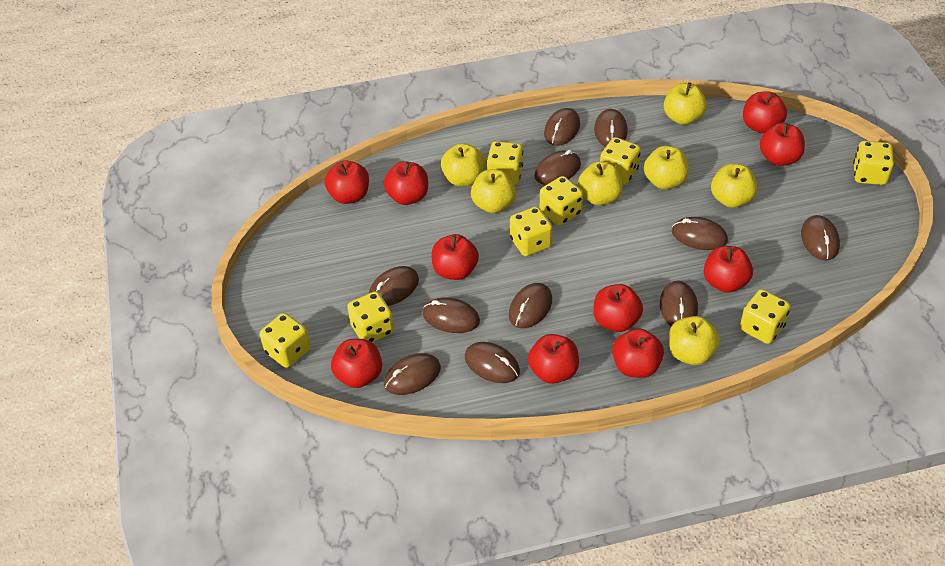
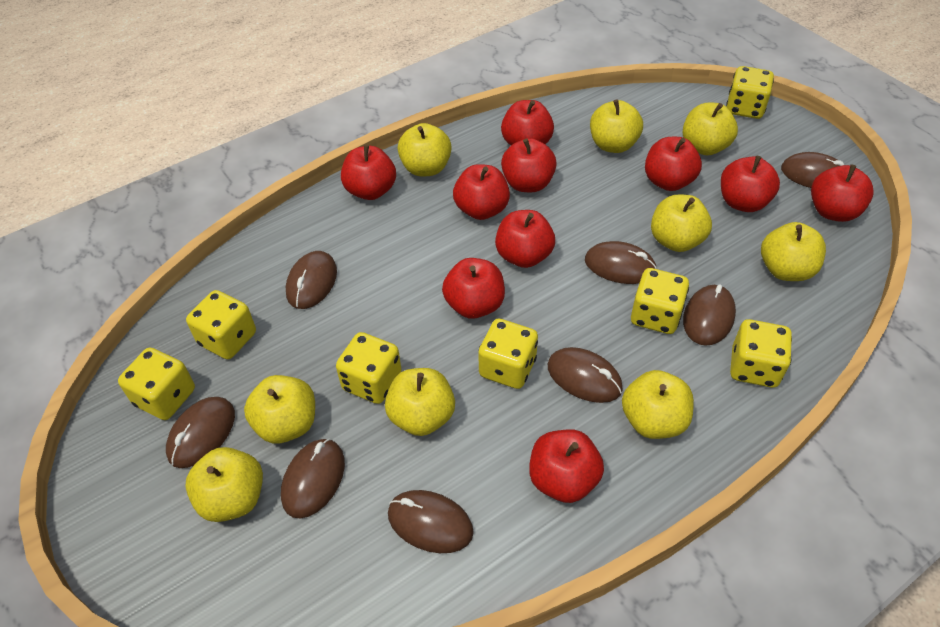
brown mouse: 11 -> 8
yellow apple: 7 -> 9
yellow dice: 8 -> 7

